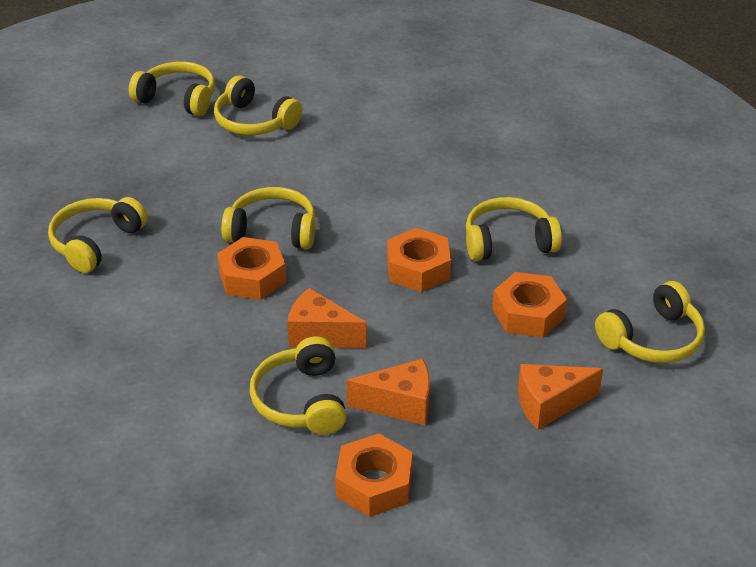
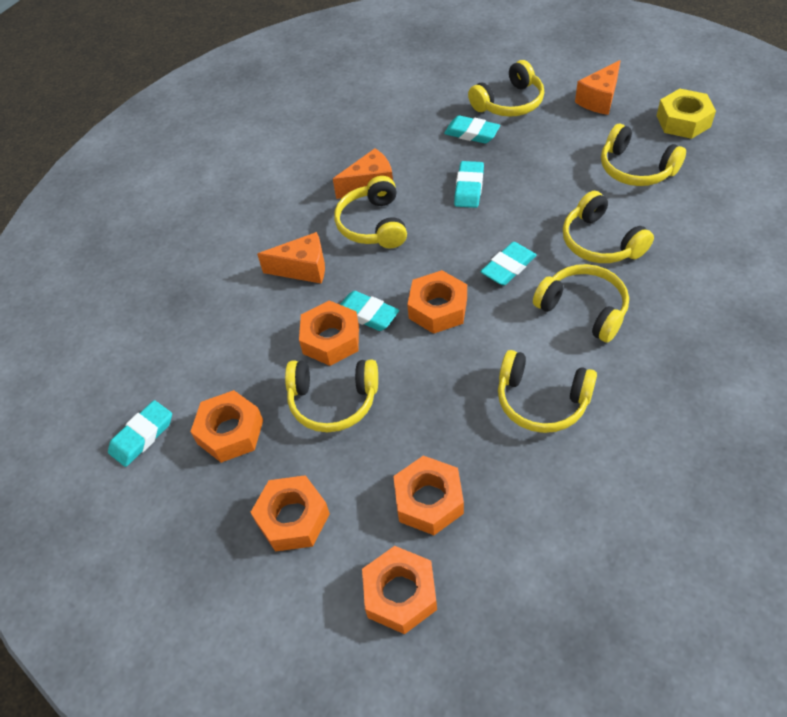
orange nut: 4 -> 6
turquoise eraser: 0 -> 5
yellow nut: 0 -> 1

